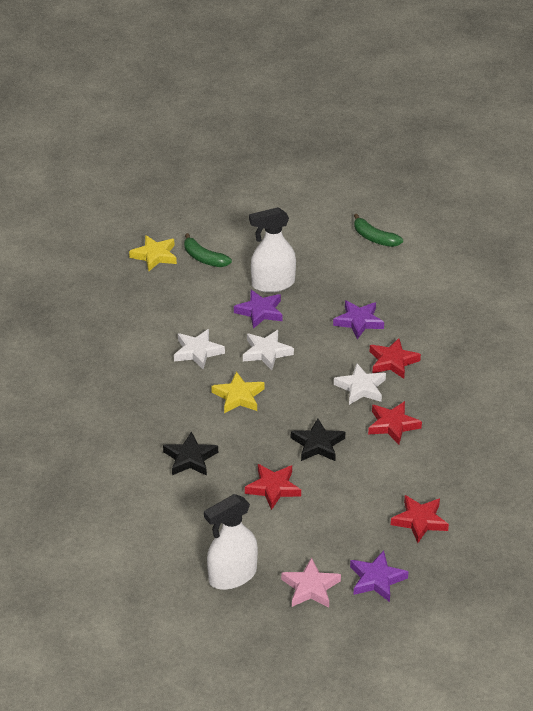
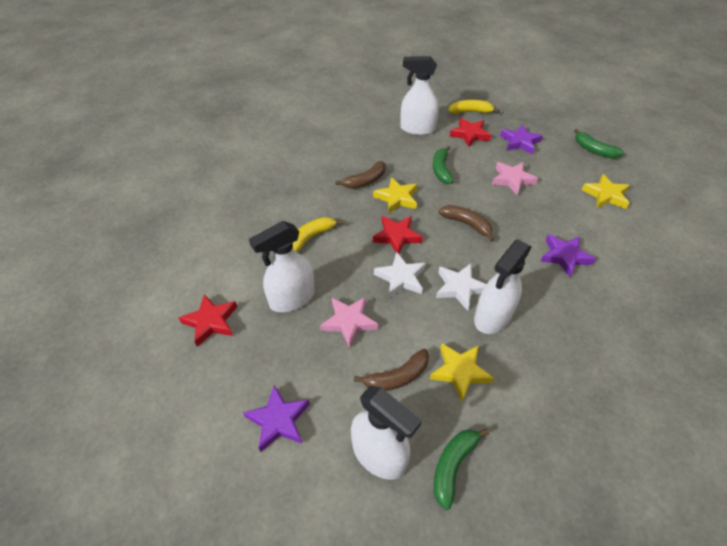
black star: 2 -> 0
brown banana: 0 -> 3
green banana: 2 -> 3
pink star: 1 -> 2
red star: 4 -> 3
white spray bottle: 2 -> 4
white star: 3 -> 2
yellow banana: 0 -> 2
yellow star: 2 -> 3

